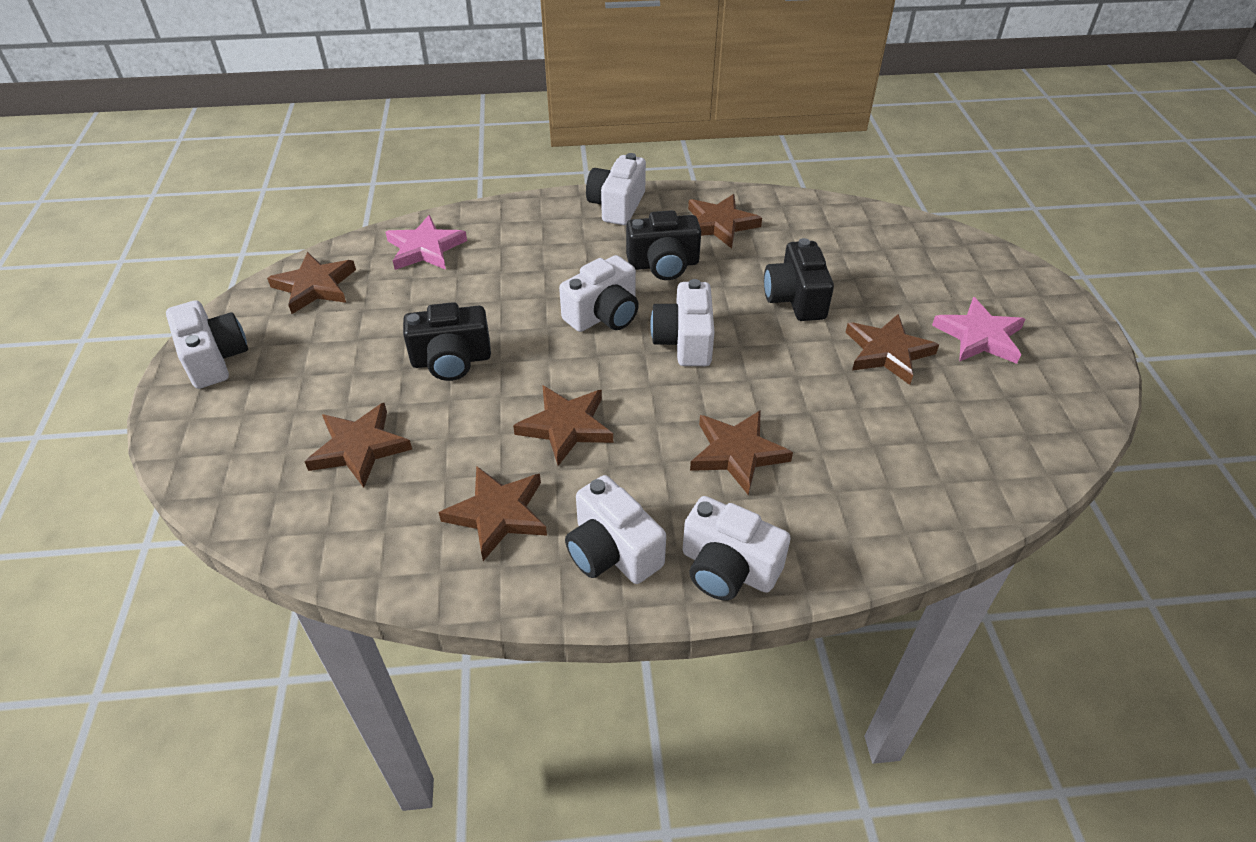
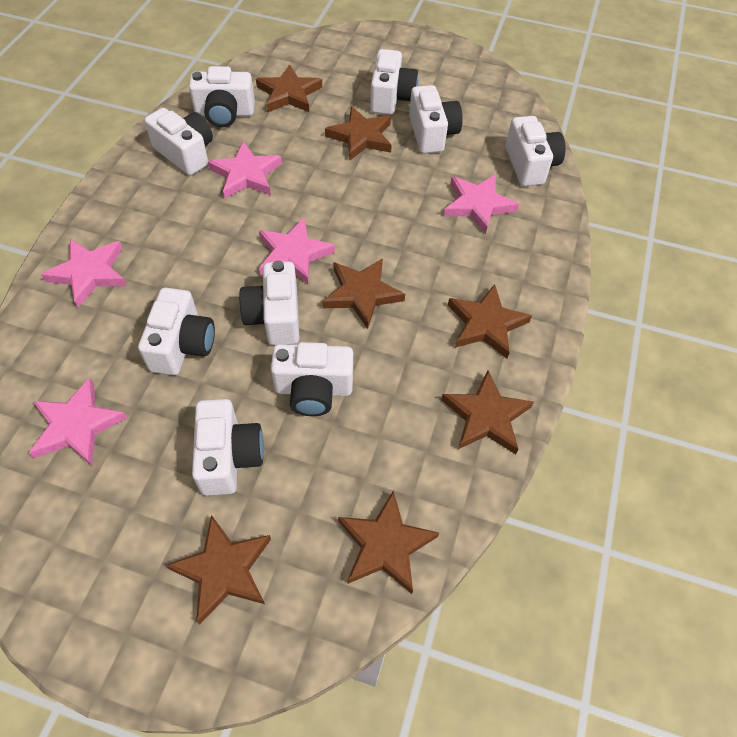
black camera: 3 -> 0
pink star: 2 -> 5
white camera: 6 -> 9

